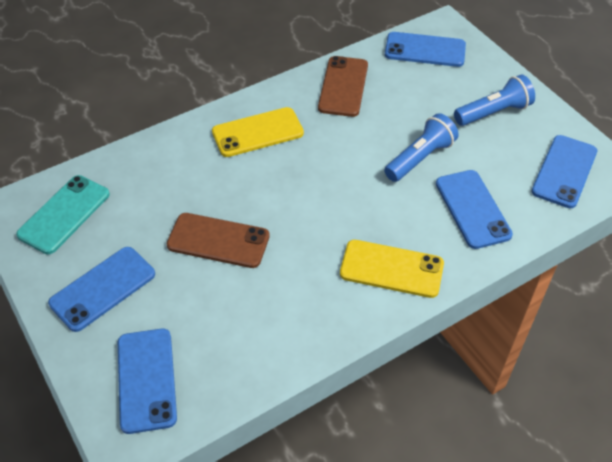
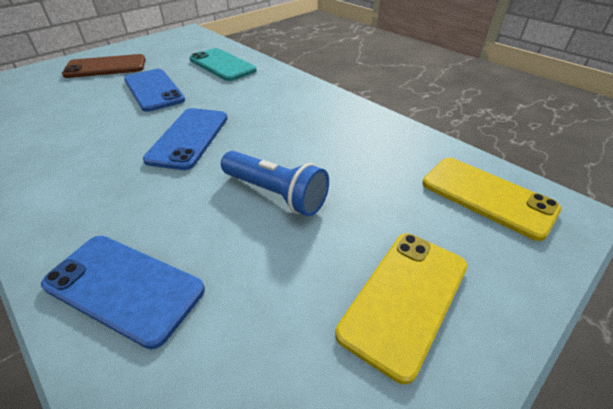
blue flashlight: 2 -> 1
blue phone: 5 -> 3
brown phone: 2 -> 1

